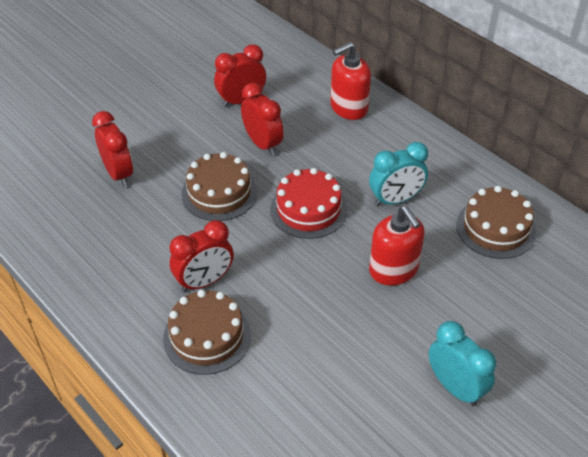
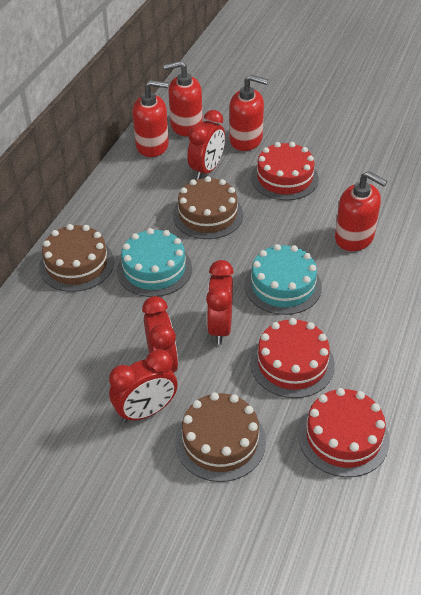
red cake: 1 -> 3
red soap dispenser: 2 -> 4
turquoise cake: 0 -> 2
turquoise clock: 2 -> 0

